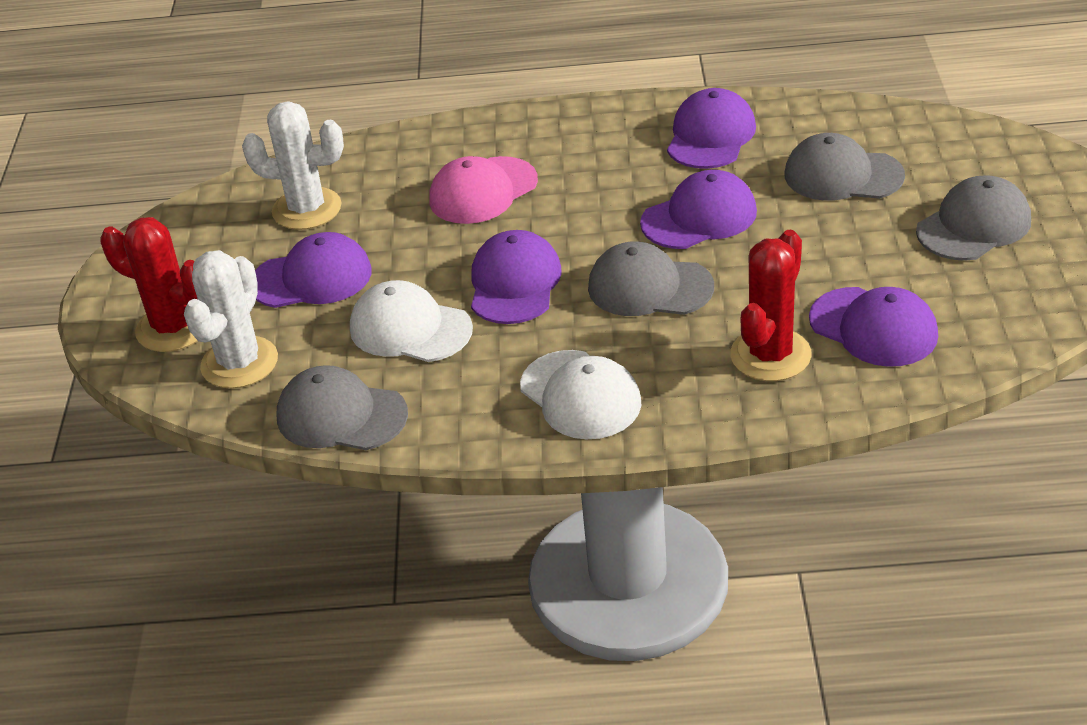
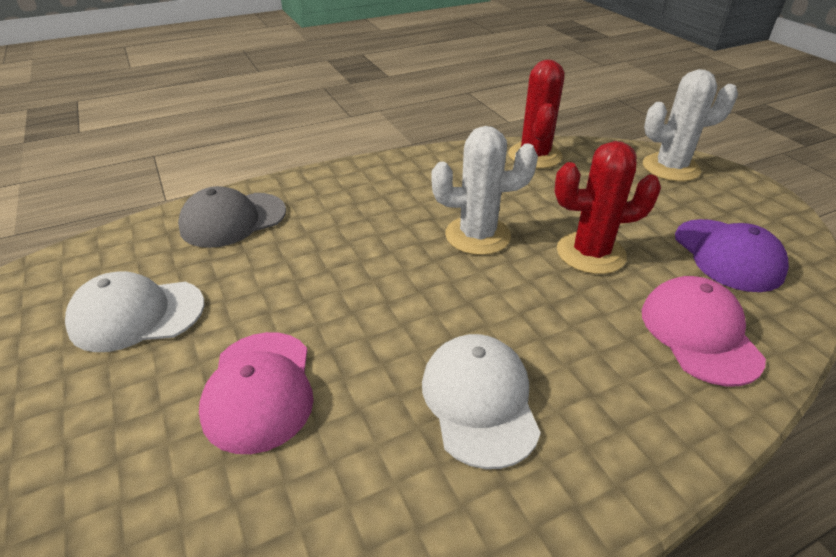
grey cap: 4 -> 1
pink cap: 1 -> 2
purple cap: 5 -> 1

